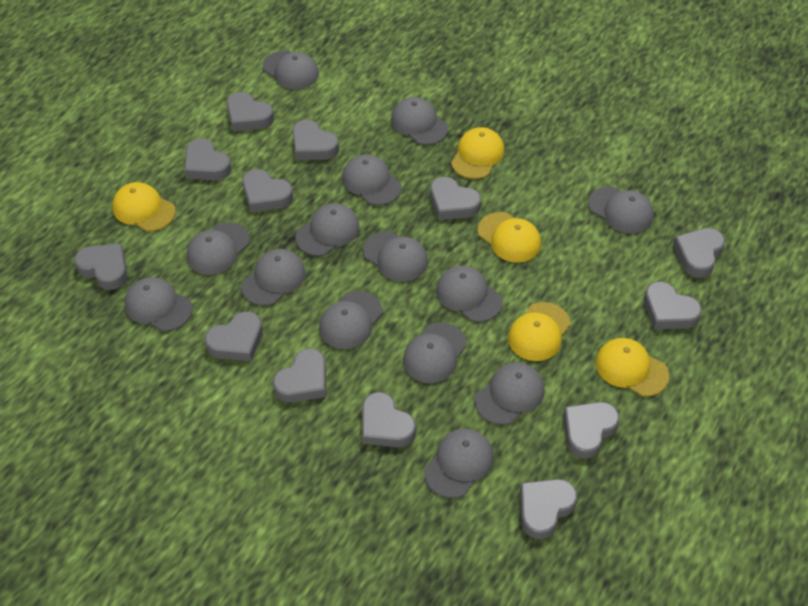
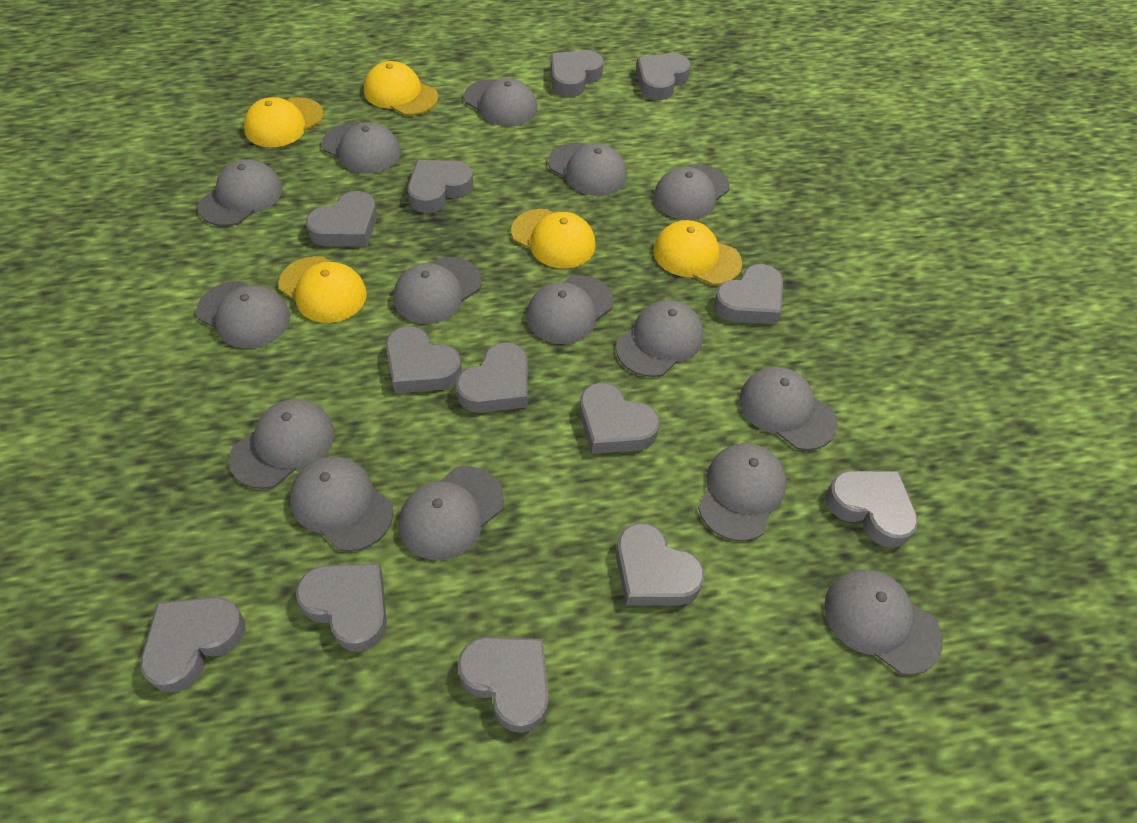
grey cap: 14 -> 15

